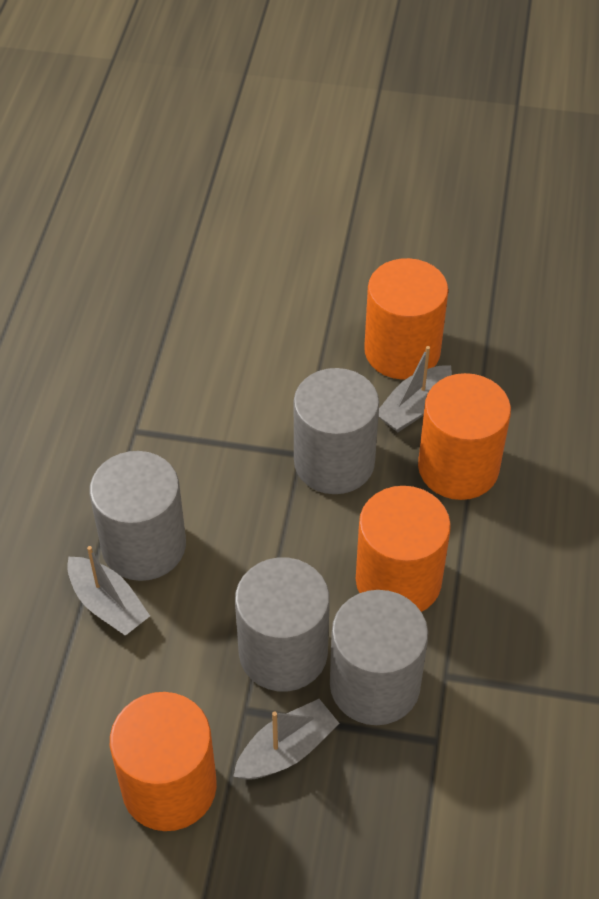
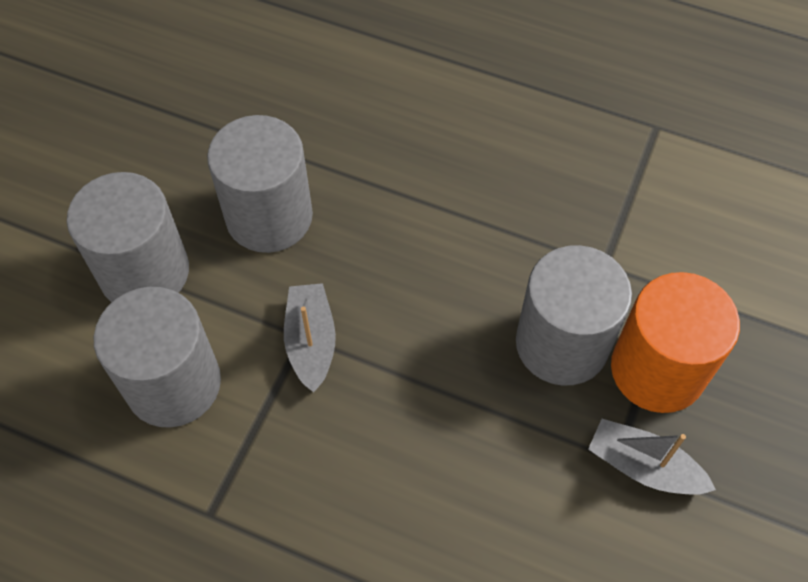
grey boat: 3 -> 2
orange cylinder: 4 -> 1

